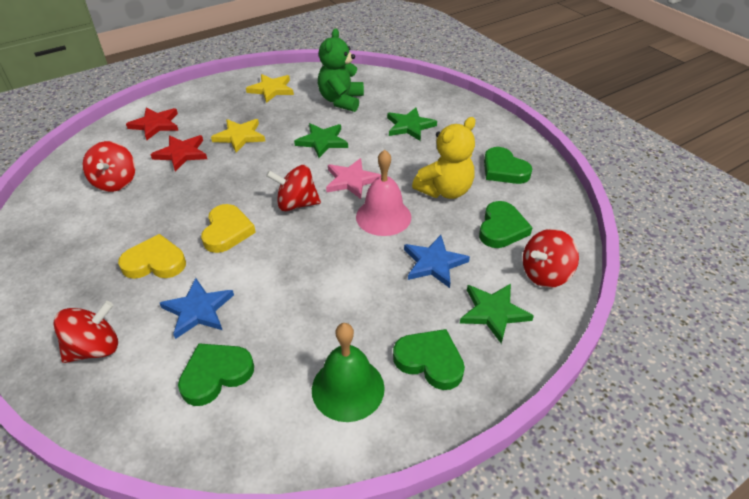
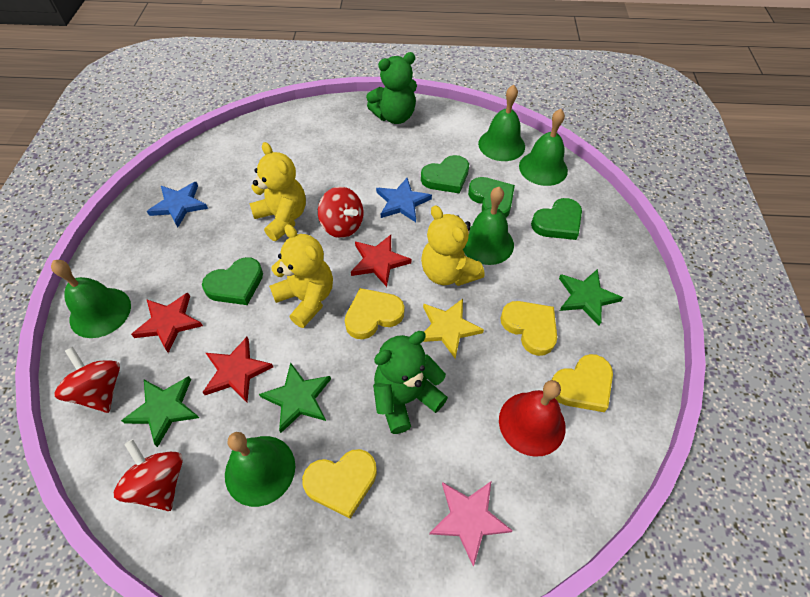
green bell: 1 -> 5
green teddy bear: 1 -> 2
pink bell: 1 -> 0
red bell: 0 -> 1
red spinning top: 4 -> 3
red star: 2 -> 3
yellow heart: 2 -> 4
yellow star: 2 -> 1
yellow teddy bear: 1 -> 3

